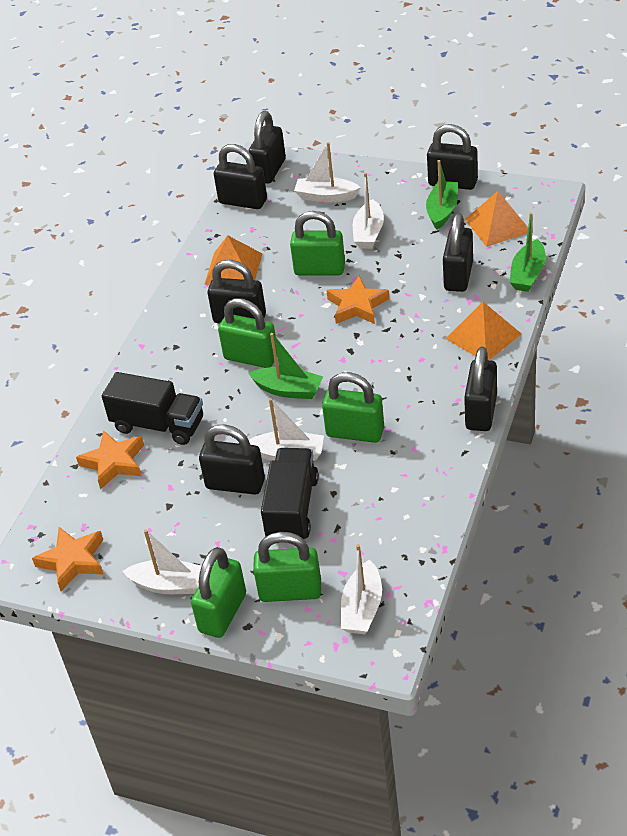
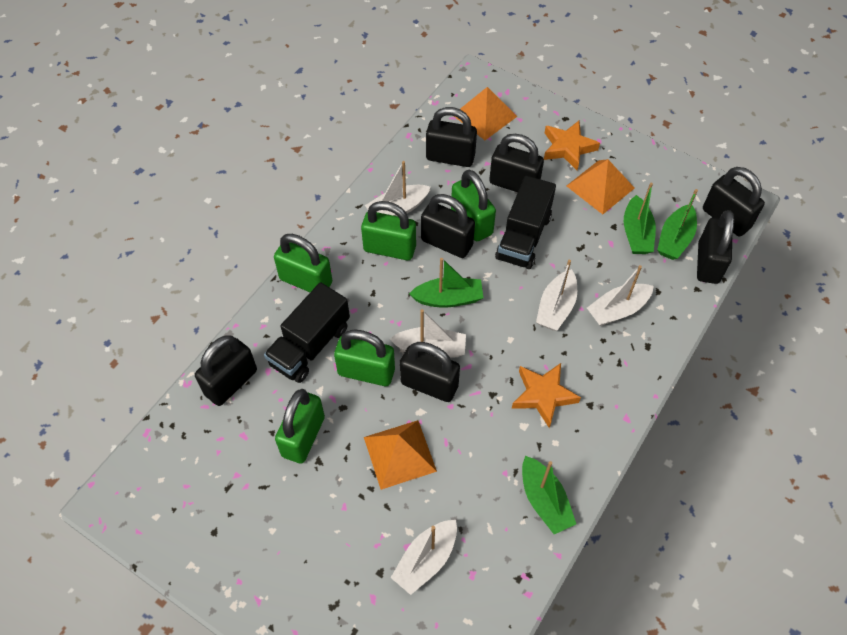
green boat: 3 -> 4
orange star: 3 -> 2

